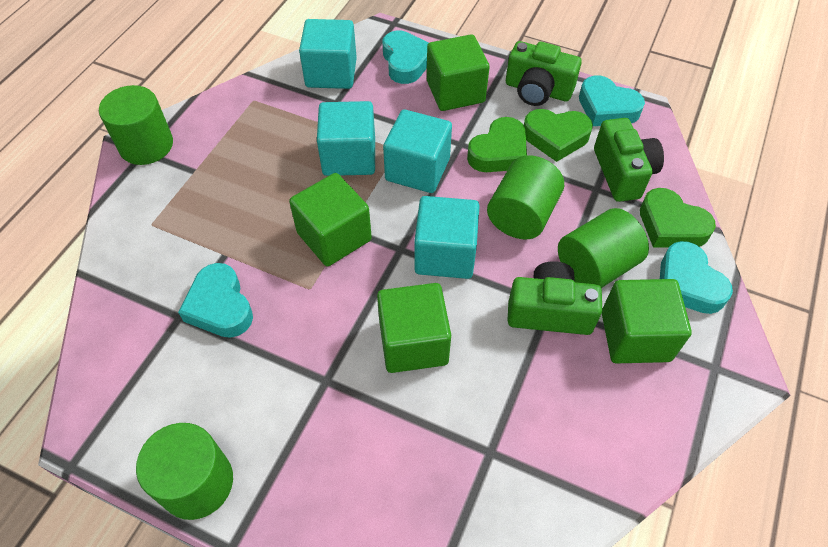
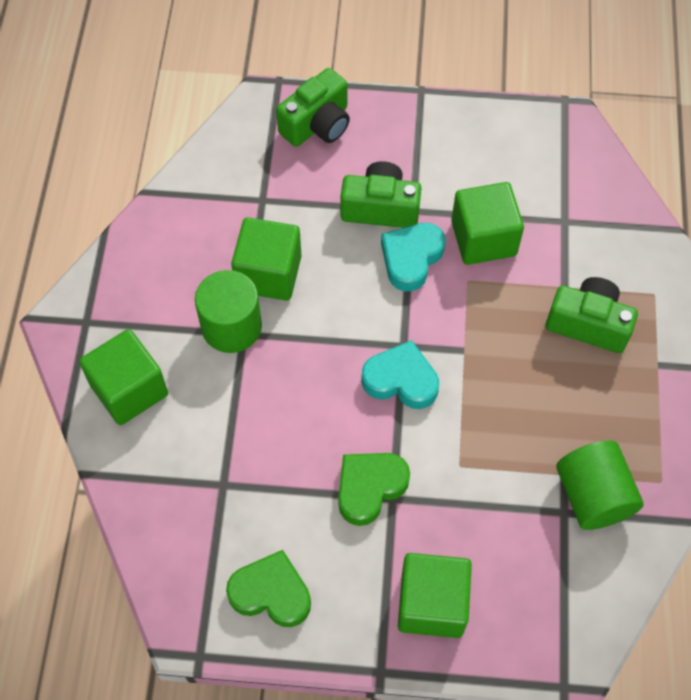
green cylinder: 4 -> 2
green heart: 3 -> 2
turquoise cube: 4 -> 0
turquoise heart: 4 -> 2

